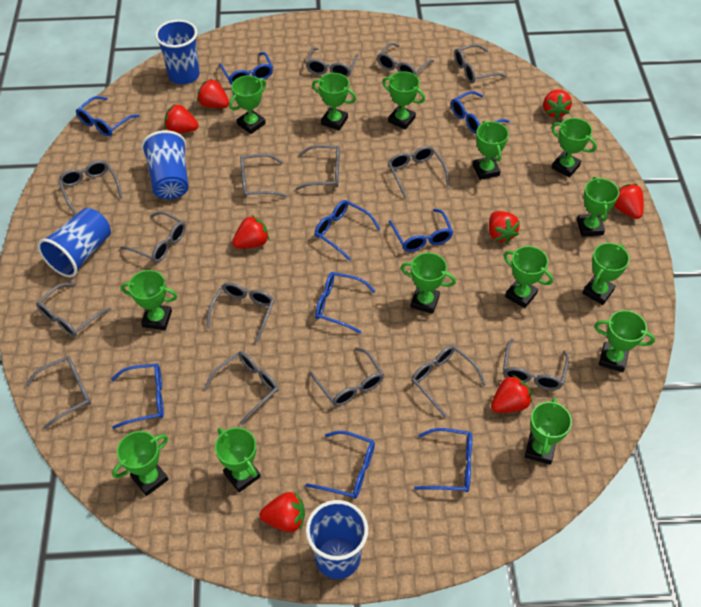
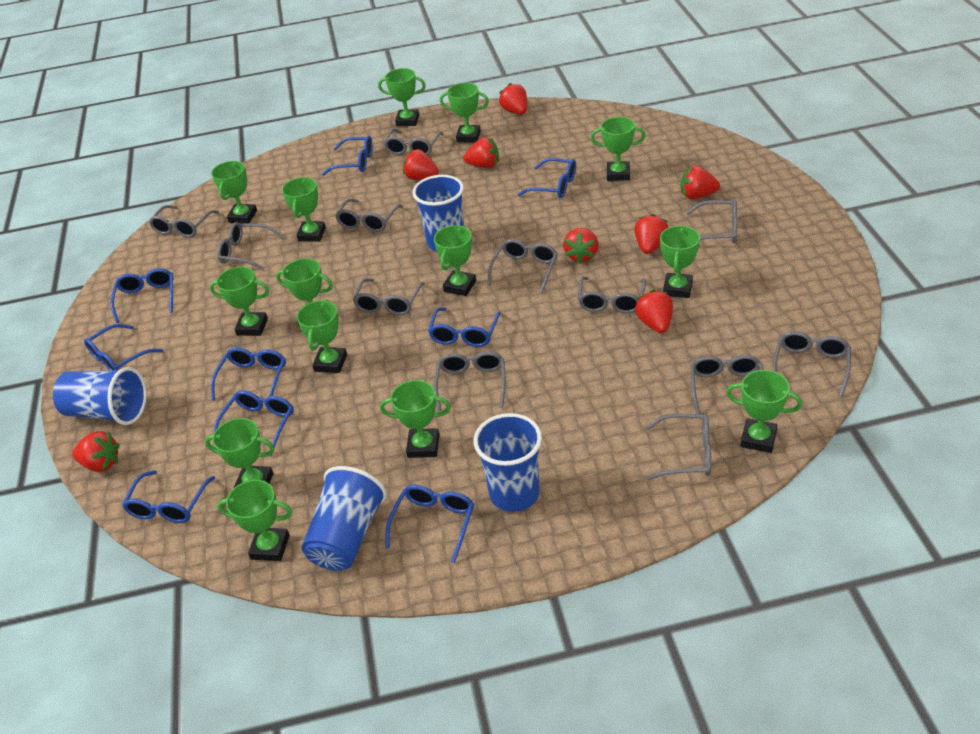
grey glasses: 15 -> 12

